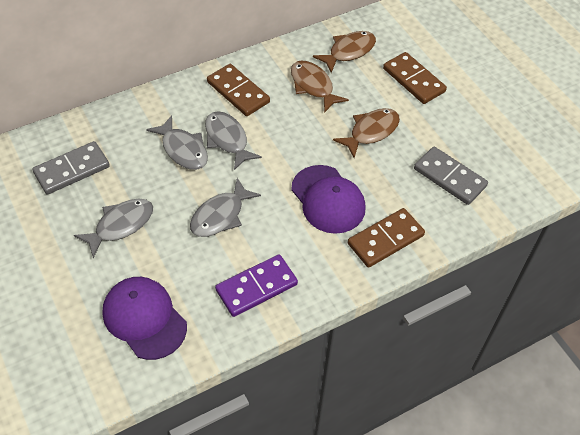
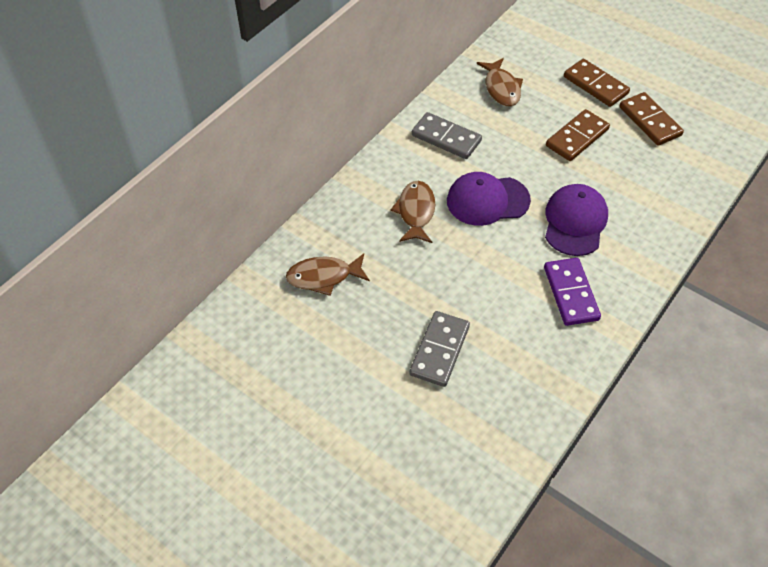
grey fish: 4 -> 0

